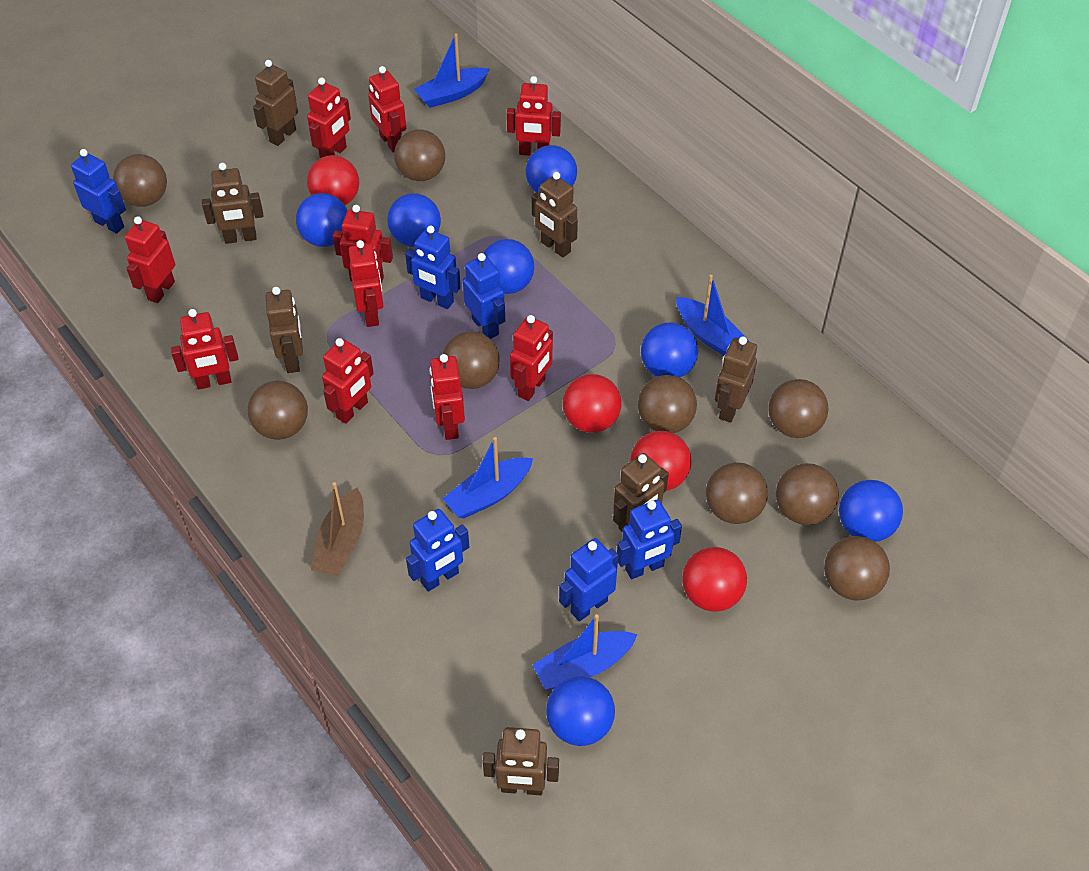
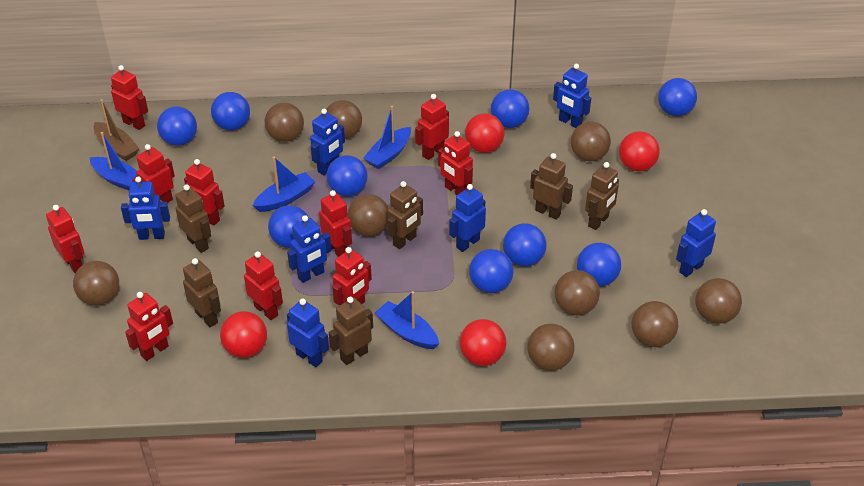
blue ball: 7 -> 9
blue robot: 6 -> 7
brown robot: 7 -> 6

